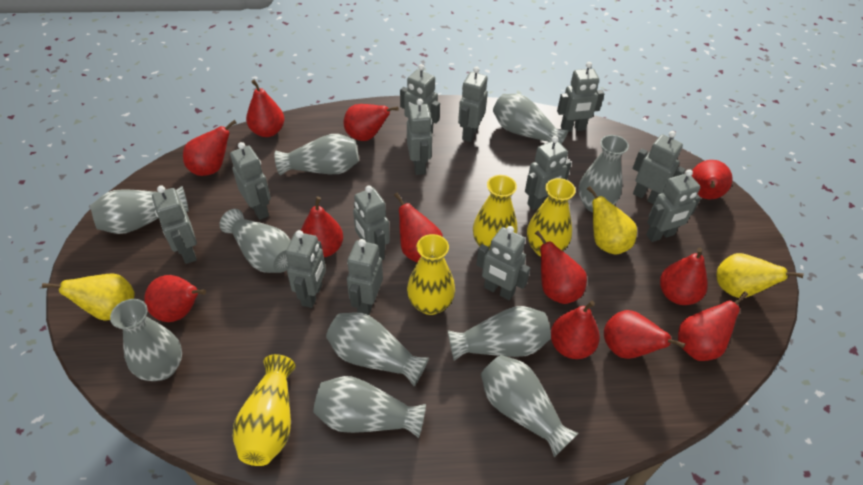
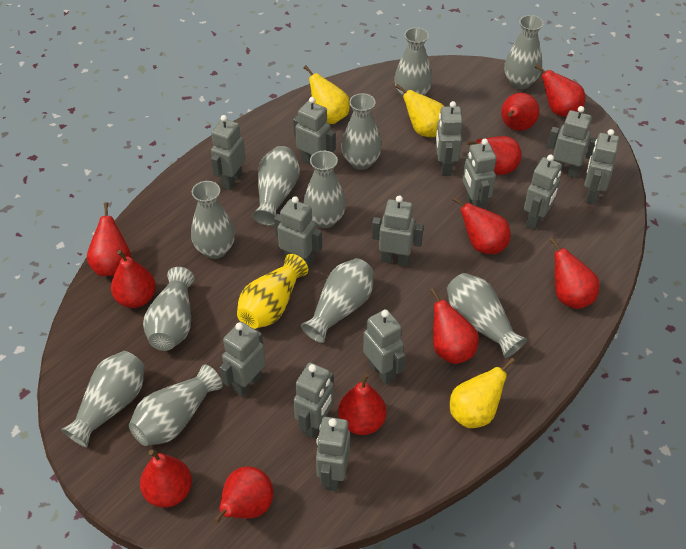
grey vase: 10 -> 11
red pear: 12 -> 11
yellow vase: 4 -> 1

